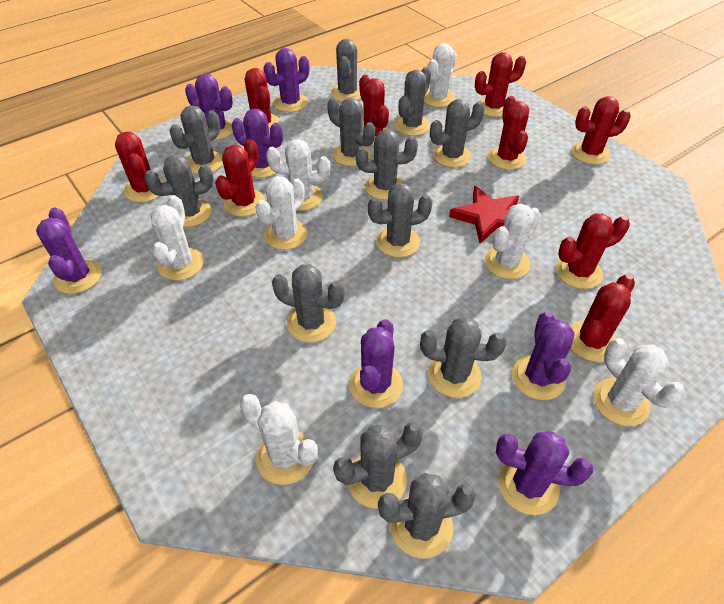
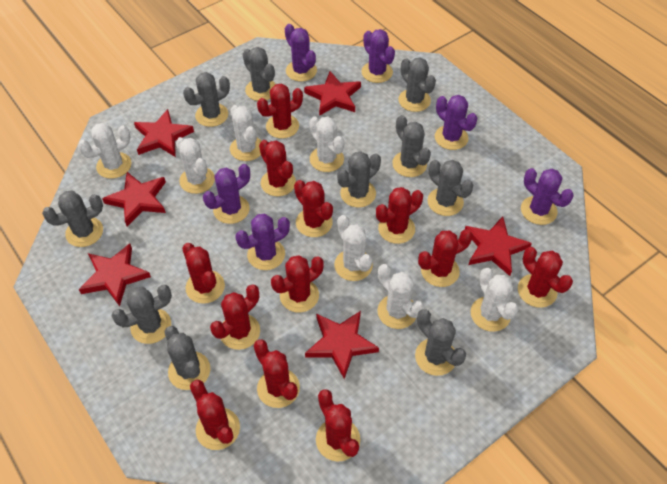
grey cactus: 12 -> 10
purple cactus: 7 -> 6
red cactus: 9 -> 12
red star: 1 -> 6

